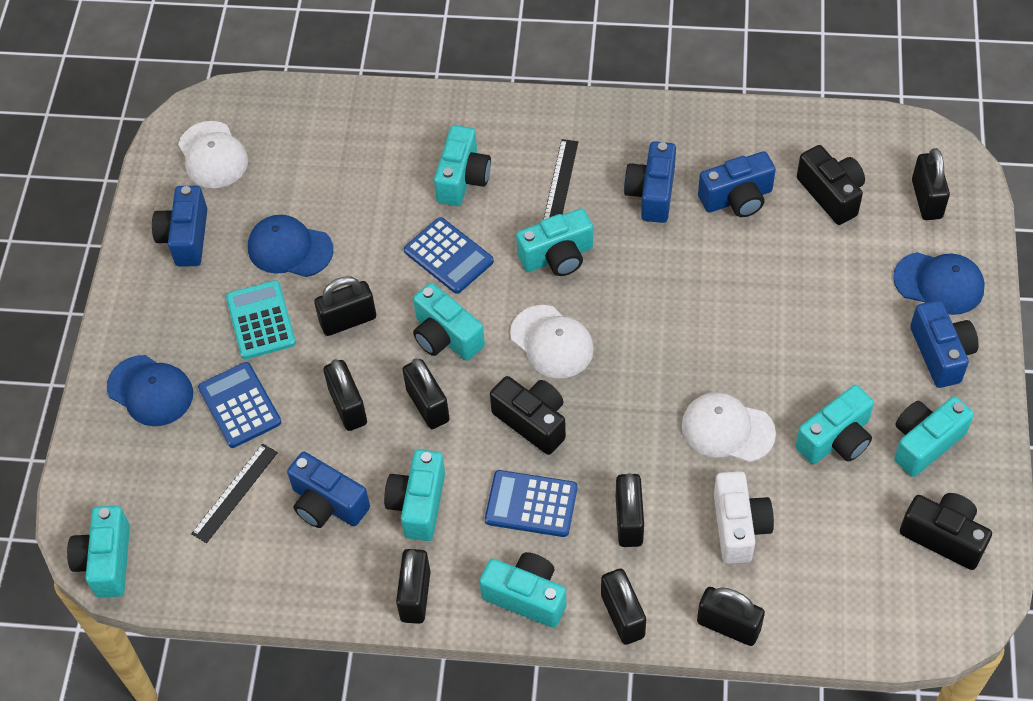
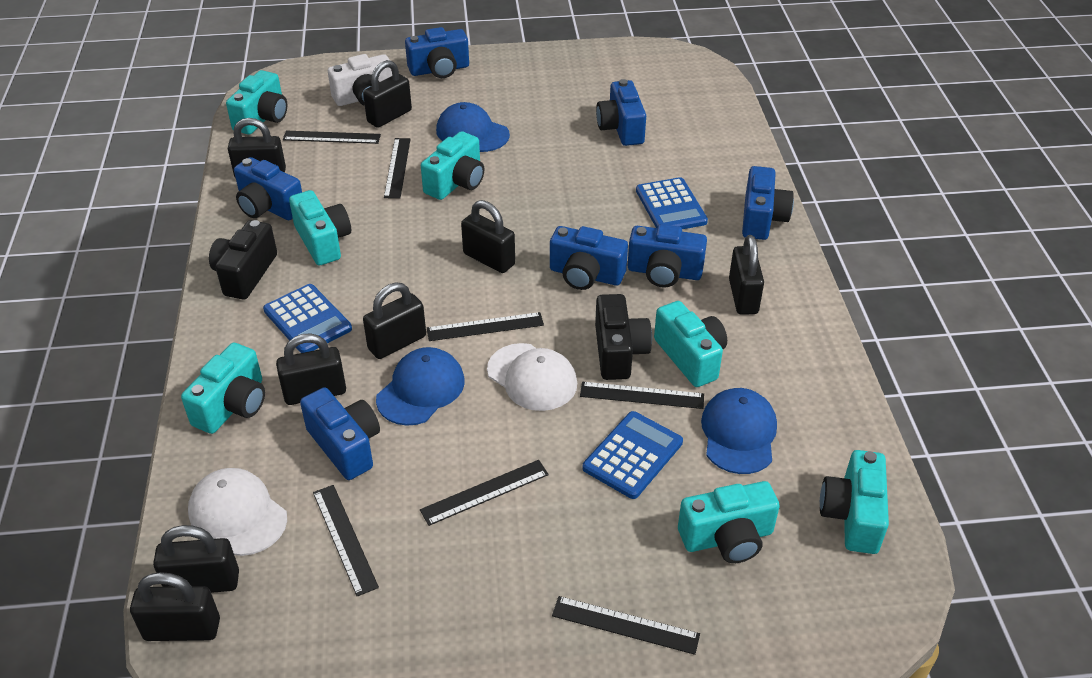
black camera: 3 -> 2
black ruler: 2 -> 7
blue camera: 5 -> 7
turquoise calculator: 1 -> 0
turquoise camera: 8 -> 7
white cap: 3 -> 2

